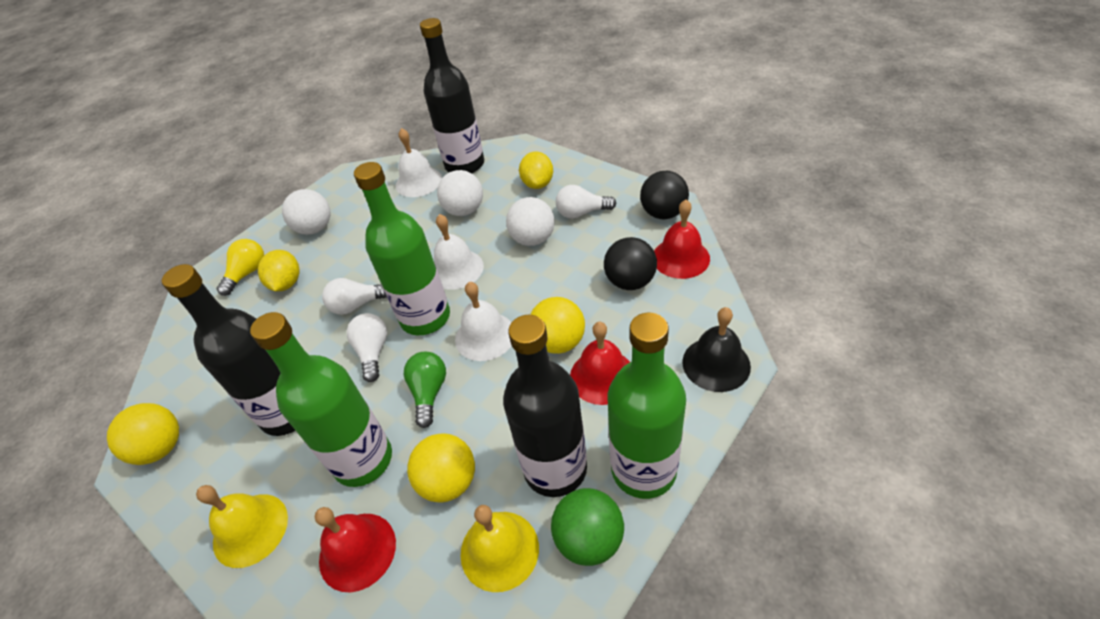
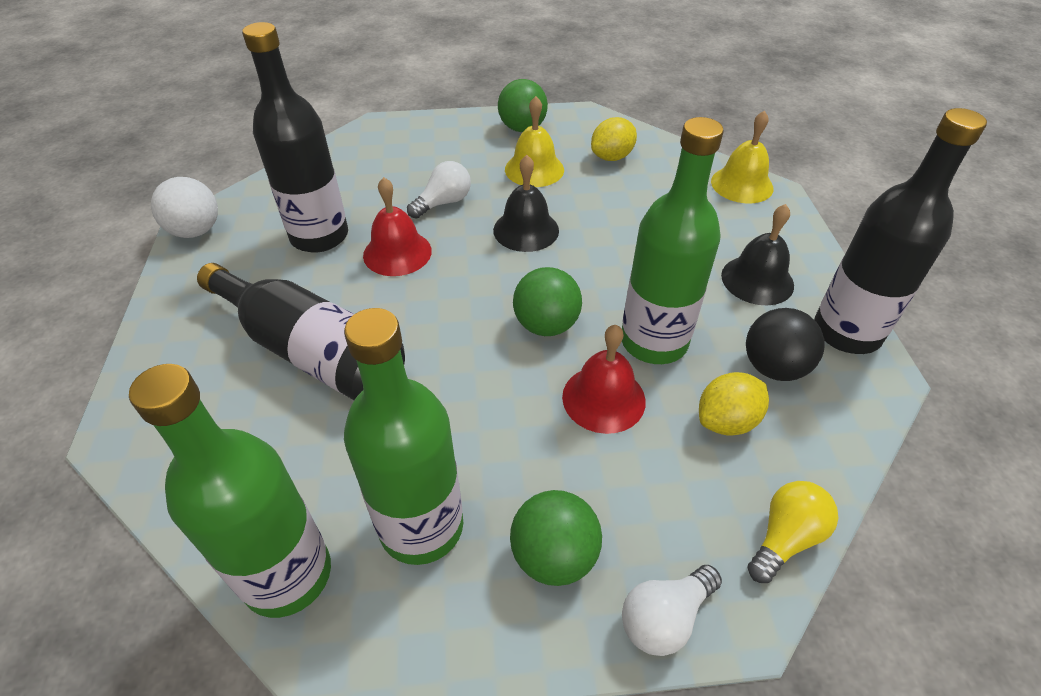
black ball: 2 -> 1
black bell: 1 -> 2
green ball: 1 -> 3
green light bulb: 1 -> 0
red bell: 3 -> 2
white ball: 3 -> 1
white bell: 3 -> 0
white light bulb: 3 -> 2
yellow ball: 3 -> 0

